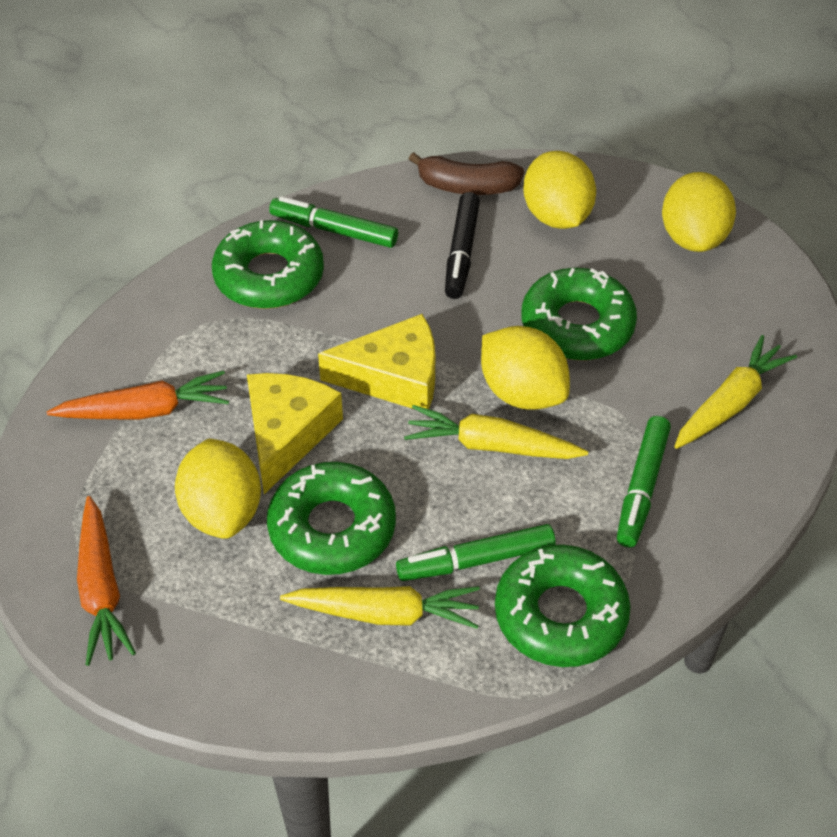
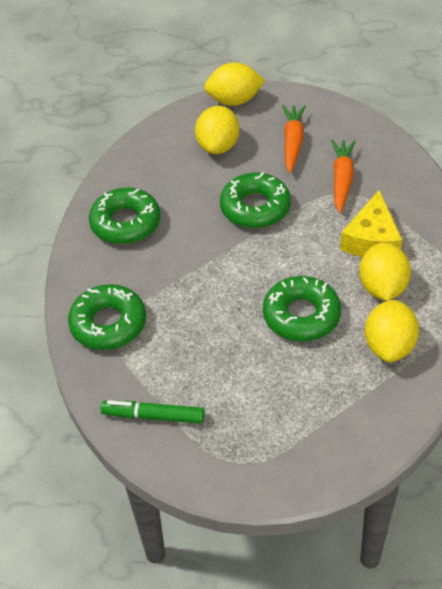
black marker: 1 -> 0
brown banana: 1 -> 0
green marker: 3 -> 1
yellow carrot: 3 -> 0
yellow cheese: 2 -> 1

